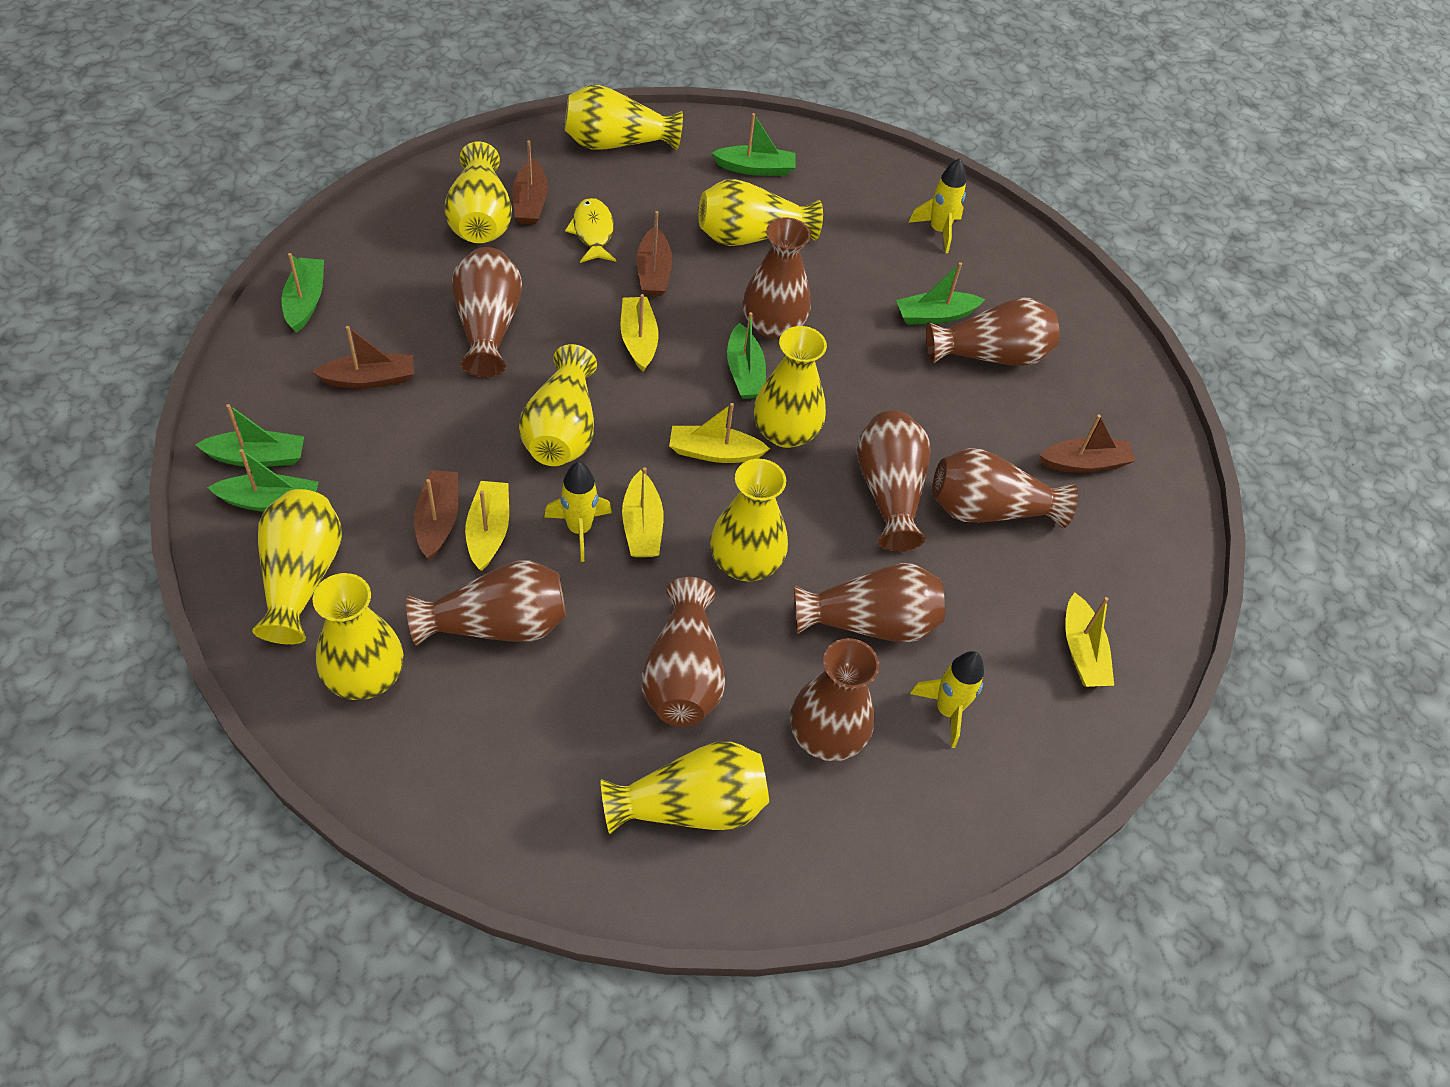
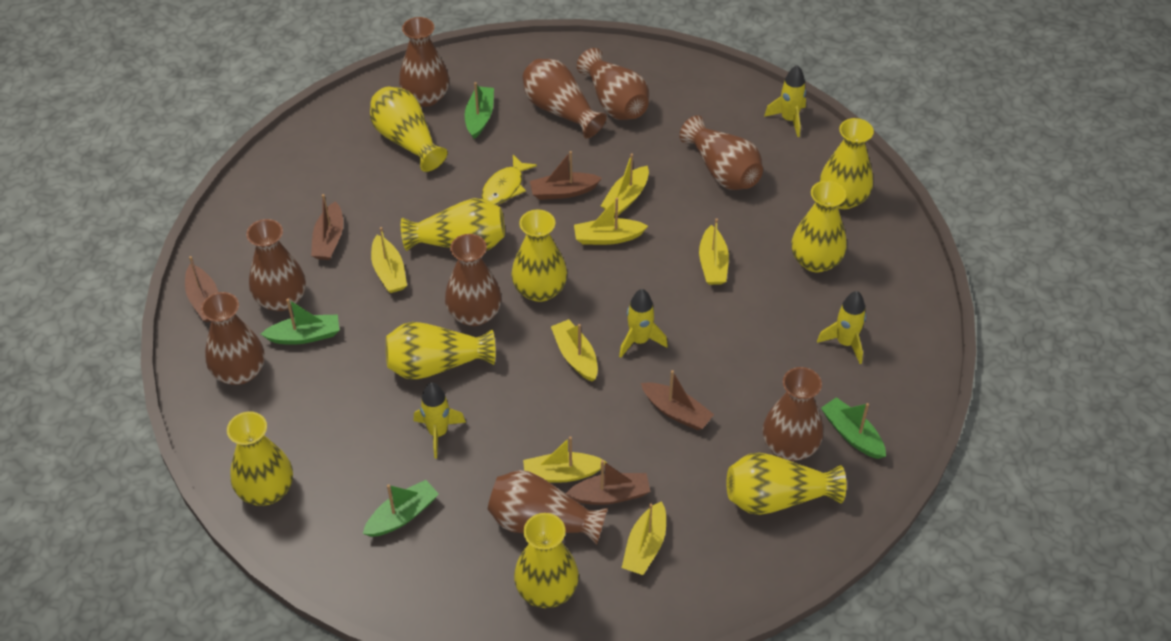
green boat: 6 -> 4
yellow boat: 5 -> 7
yellow rocket: 3 -> 4

